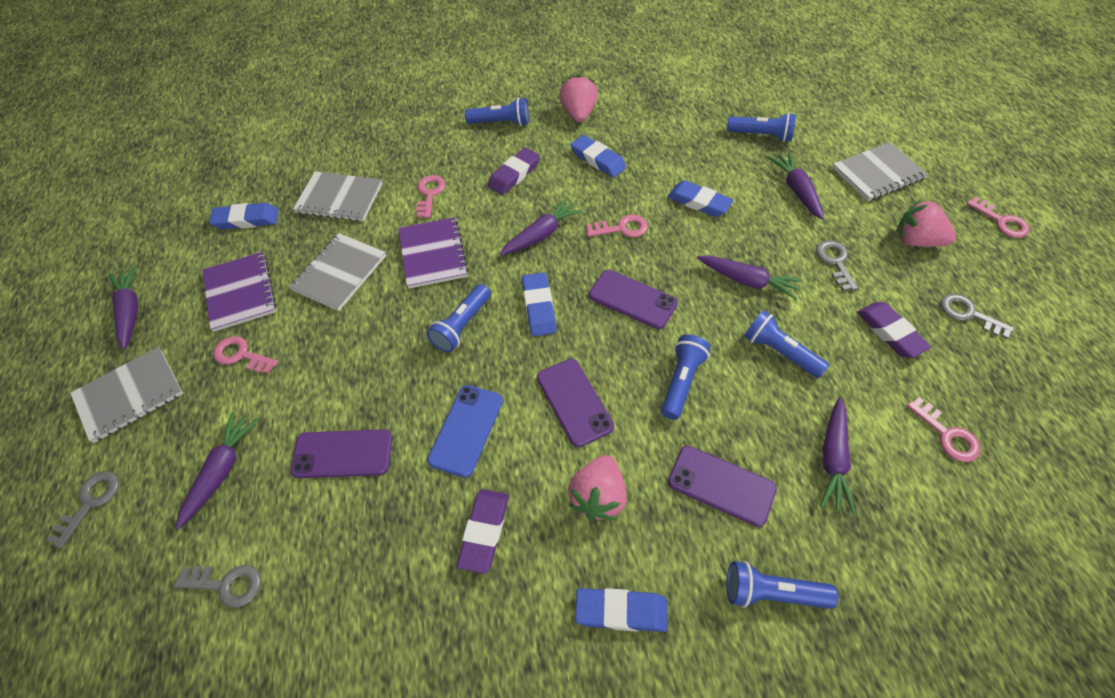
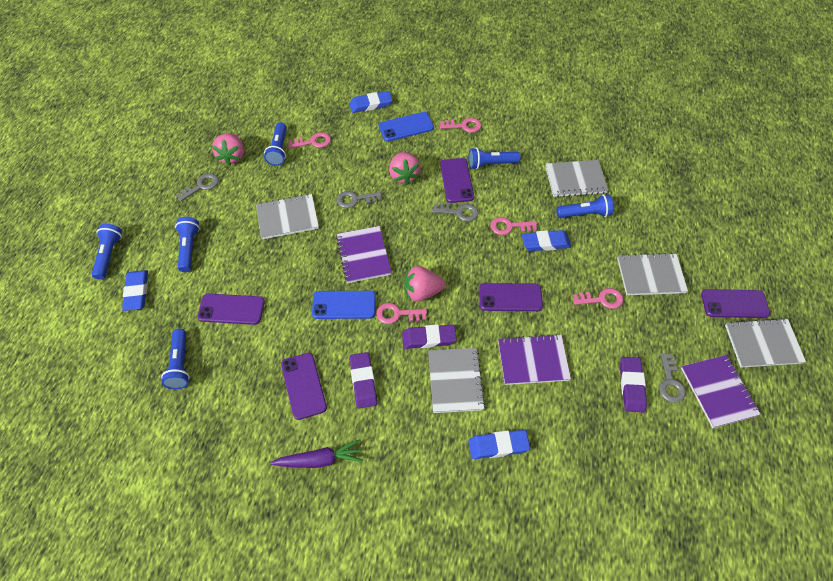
blue eraser: 5 -> 4
blue phone: 1 -> 2
grey notebook: 4 -> 5
purple carrot: 6 -> 1
purple notebook: 2 -> 3
purple phone: 4 -> 5

